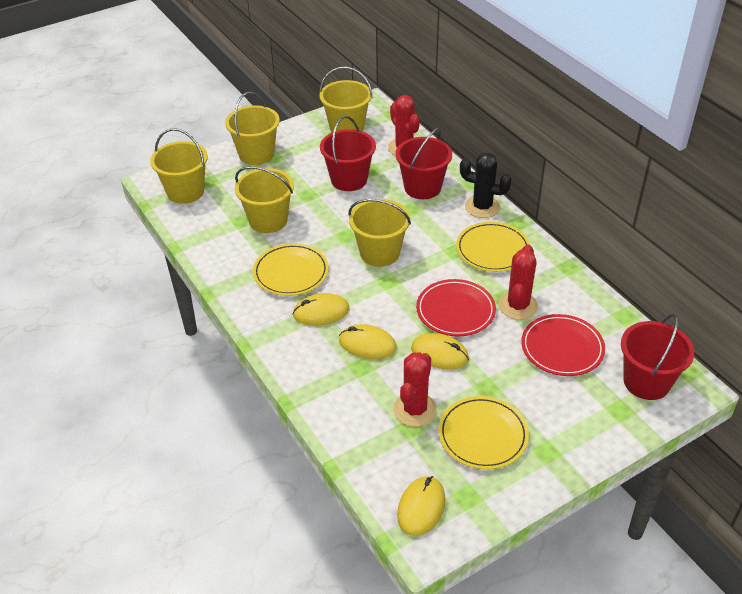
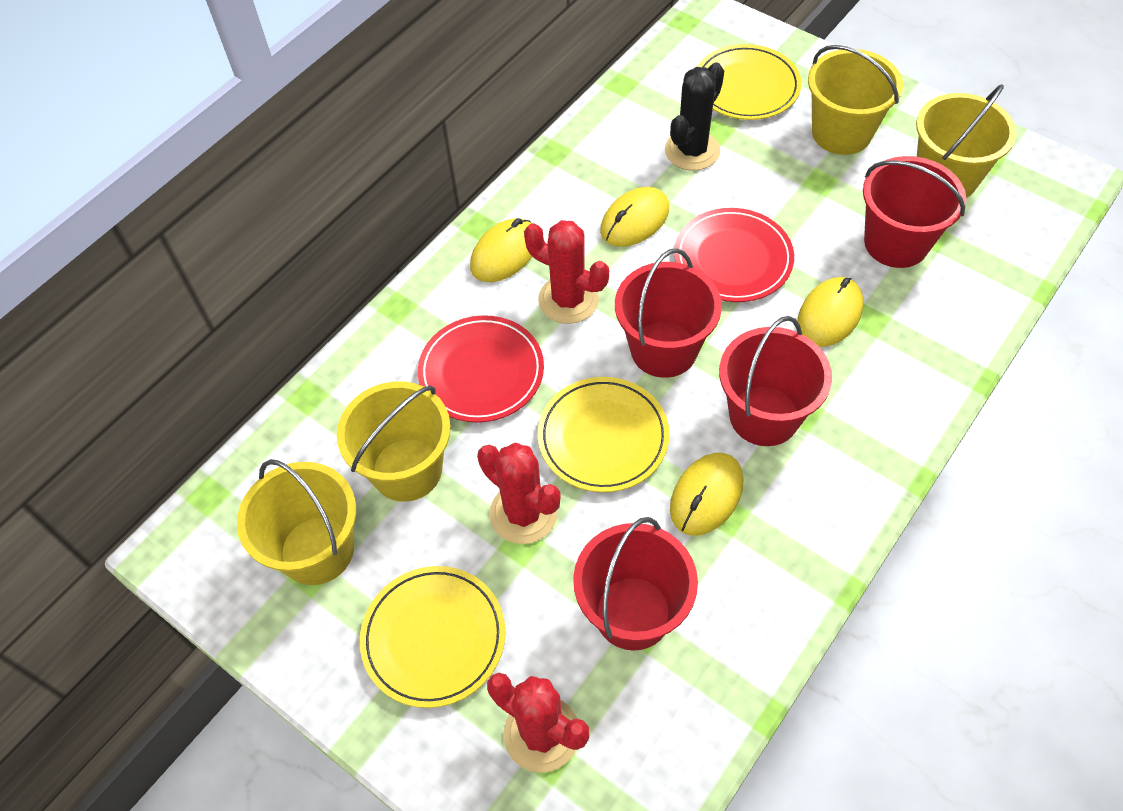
red bucket: 3 -> 4
yellow bucket: 5 -> 4

